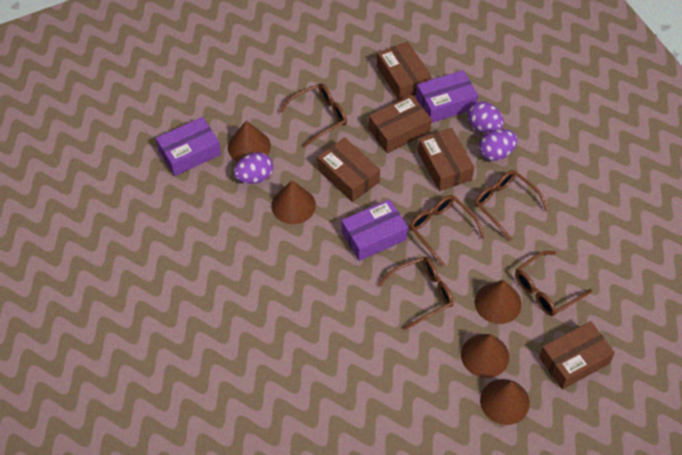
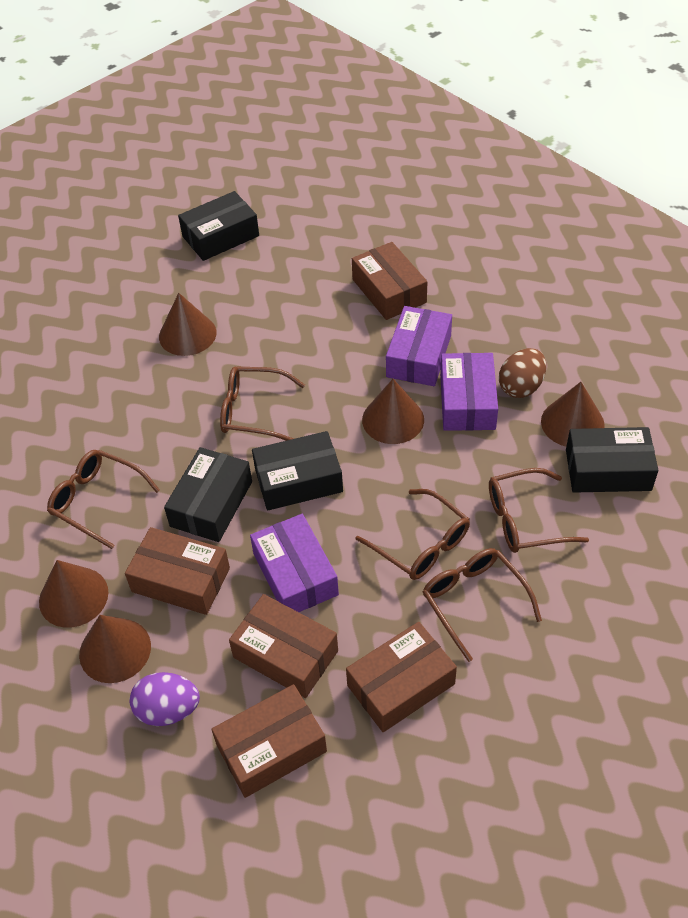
black box: 0 -> 4
brown egg: 0 -> 1
purple egg: 3 -> 1

